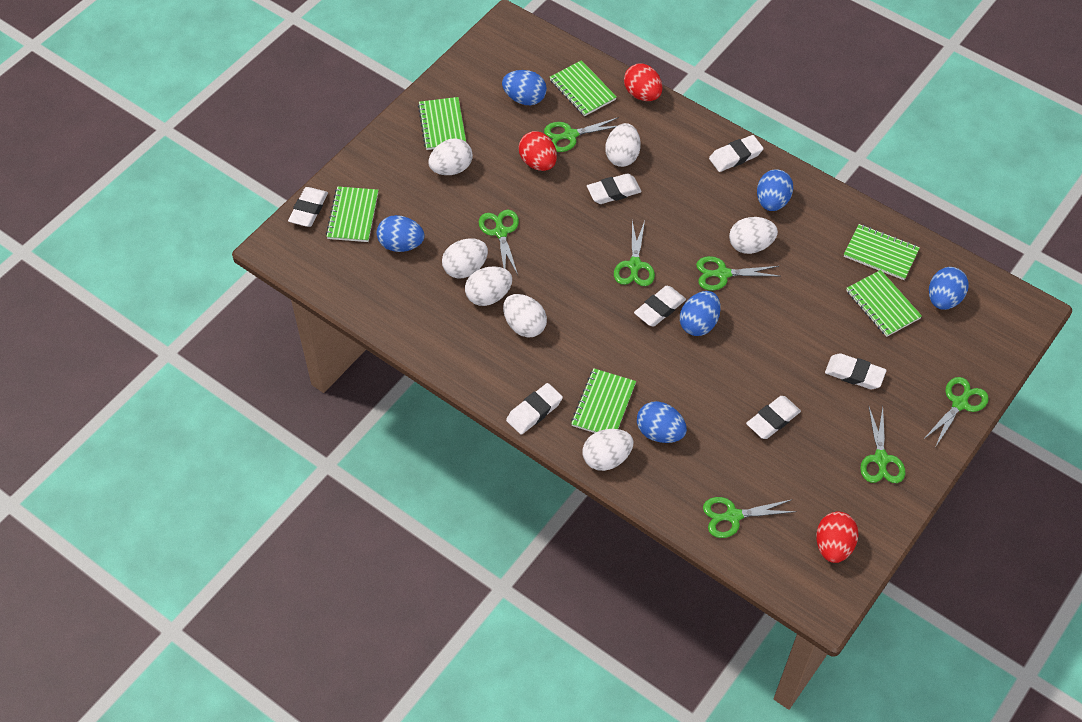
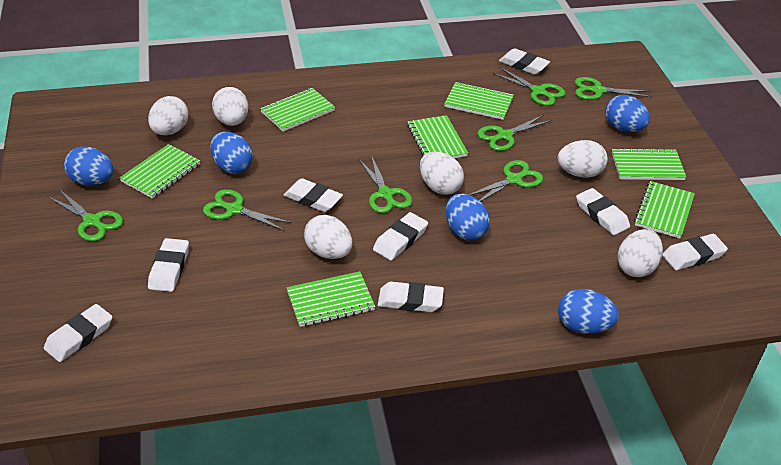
blue egg: 6 -> 5
green notebook: 6 -> 7
red egg: 3 -> 0
white egg: 7 -> 6
white eraser: 7 -> 8

